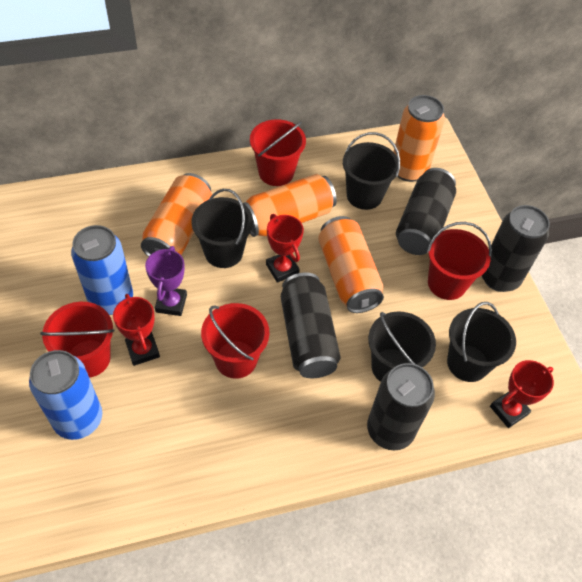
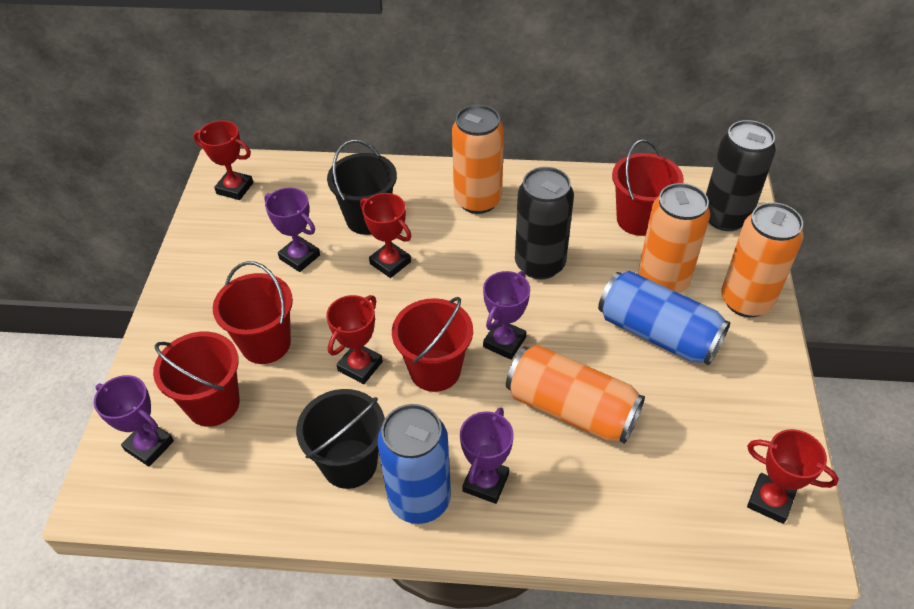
black bucket: 4 -> 2
black can: 4 -> 2
purple trophy: 1 -> 4
red trophy: 3 -> 4

